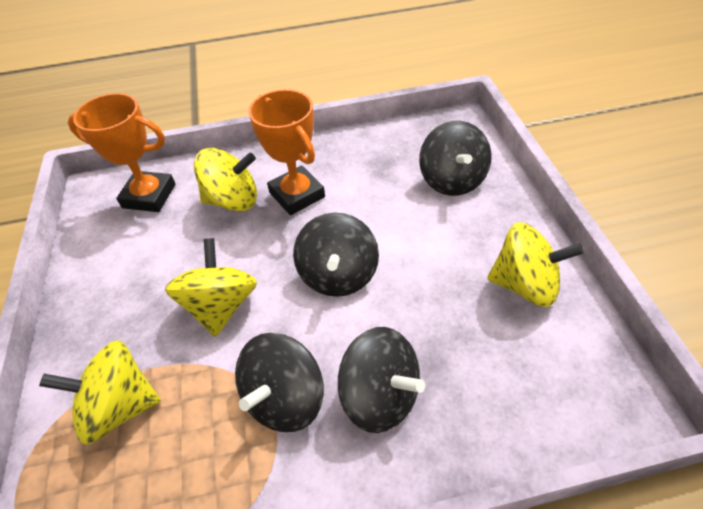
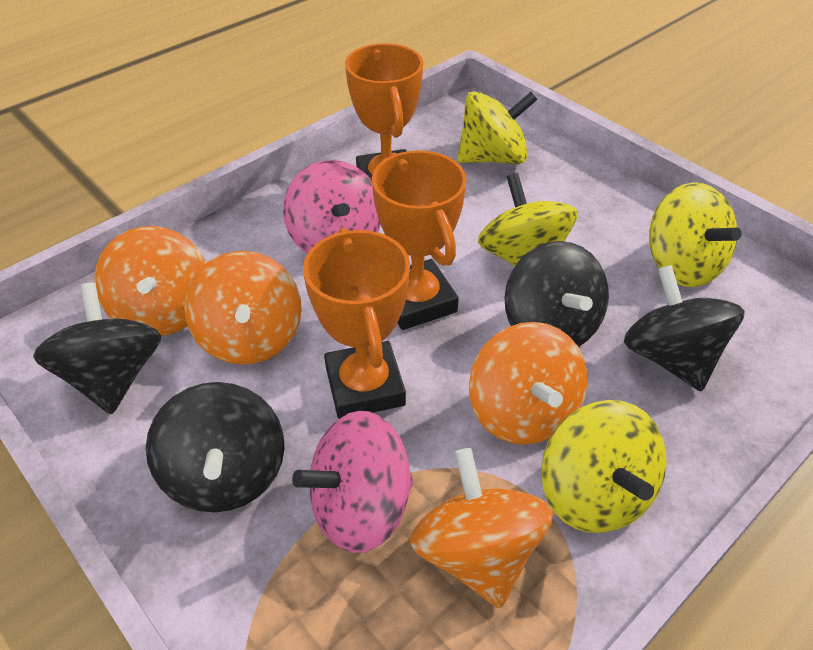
orange spinning top: 0 -> 4
orange trophy: 2 -> 3
pink spinning top: 0 -> 2

